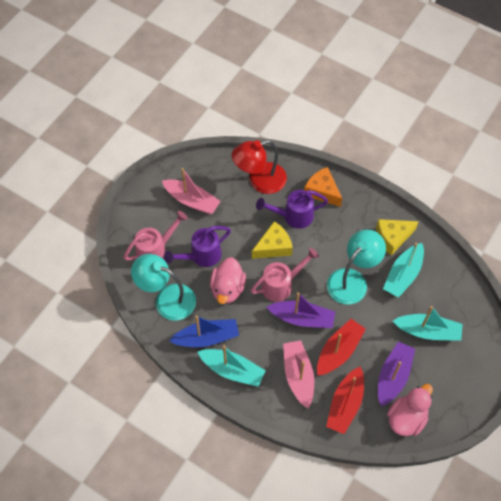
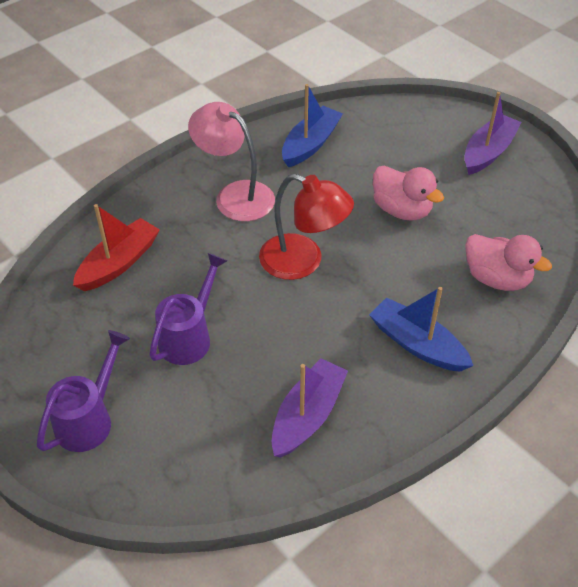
blue boat: 1 -> 2
orange cheese: 1 -> 0
pink boat: 2 -> 0
pink lamp: 0 -> 1
pink watering can: 2 -> 0
red boat: 2 -> 1
turquoise boat: 3 -> 0
turquoise lamp: 2 -> 0
yellow cheese: 2 -> 0

